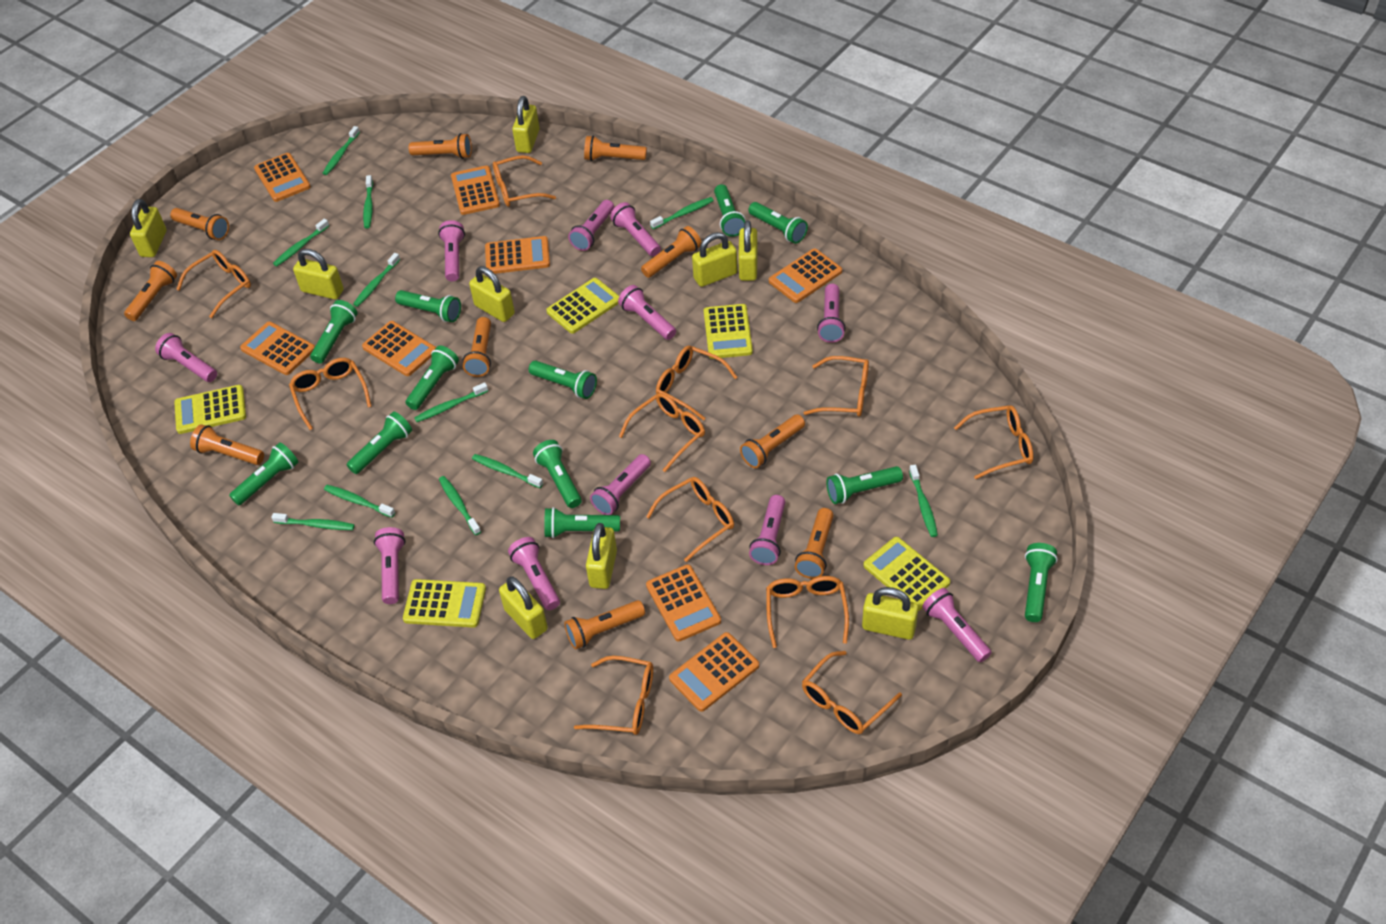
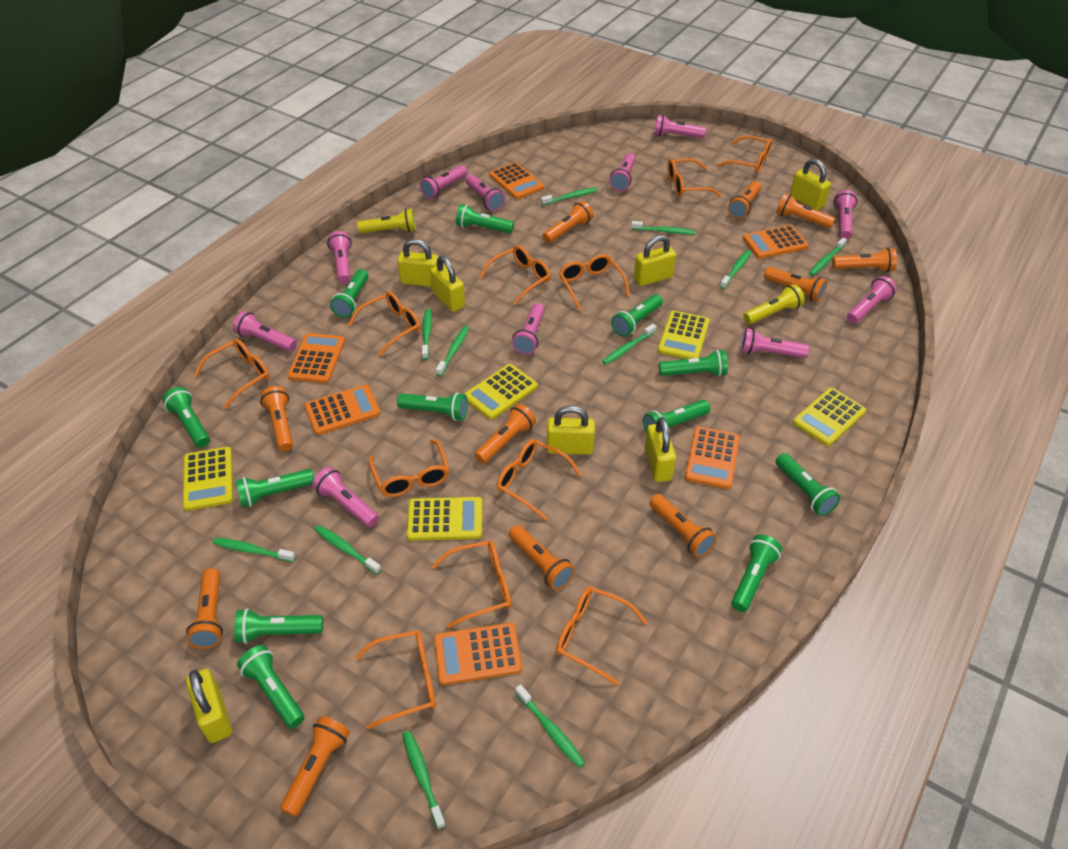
orange calculator: 8 -> 6
orange flashlight: 10 -> 11
yellow flashlight: 0 -> 2
yellow padlock: 9 -> 7

